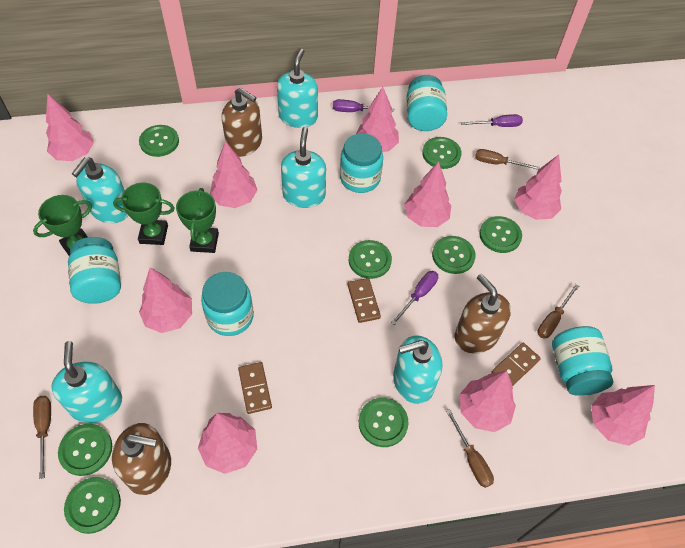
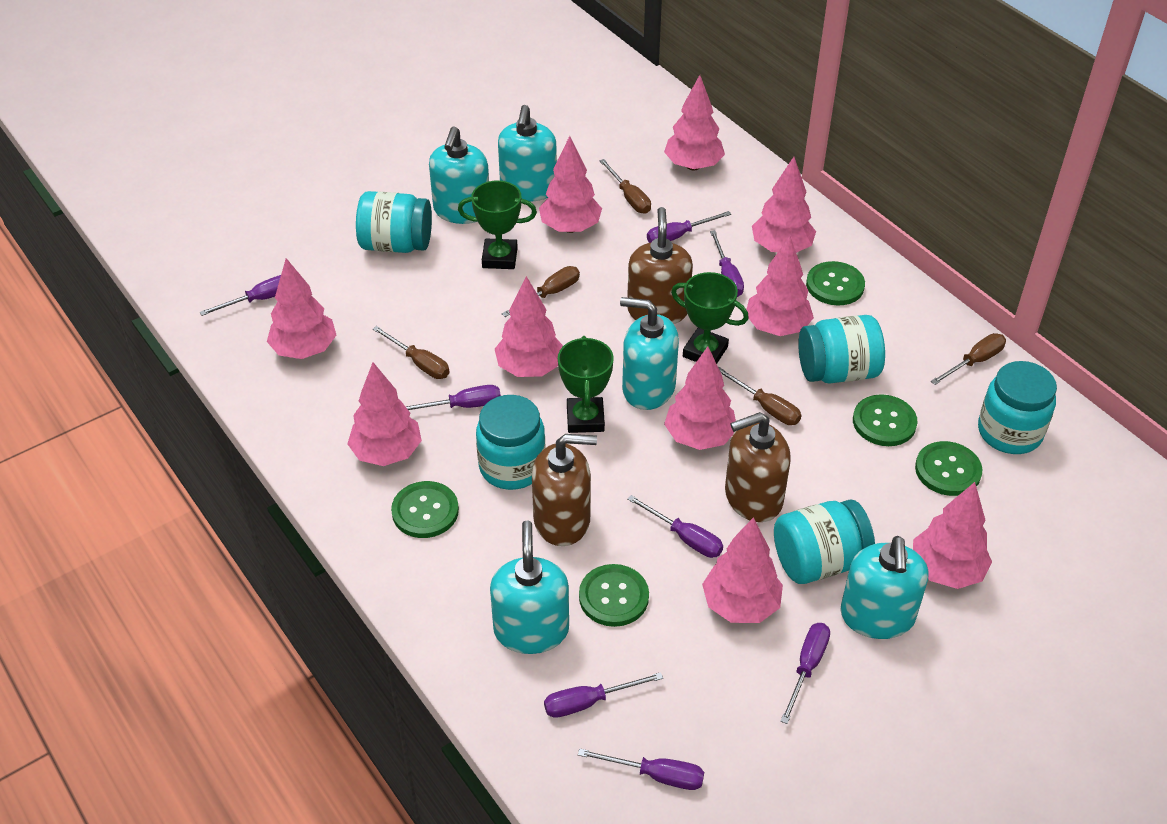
brown domino: 3 -> 0
brown screwdriver: 4 -> 5
green button: 8 -> 5
pink tree: 9 -> 10
purple screwdriver: 3 -> 8

